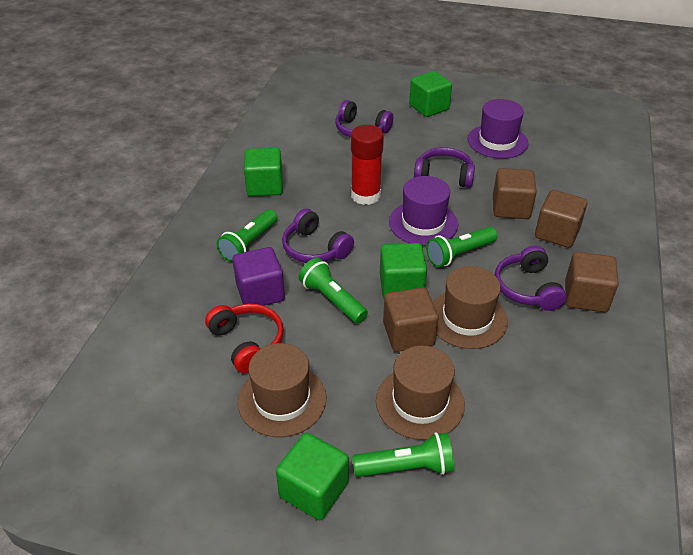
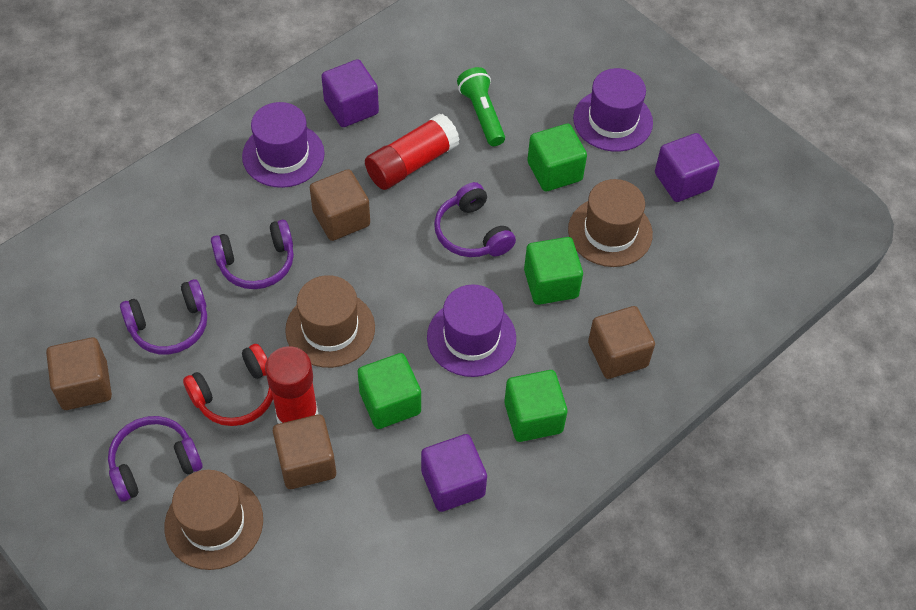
green flashlight: 4 -> 1
purple cube: 1 -> 3
purple hat: 2 -> 3
red glue stick: 1 -> 2

